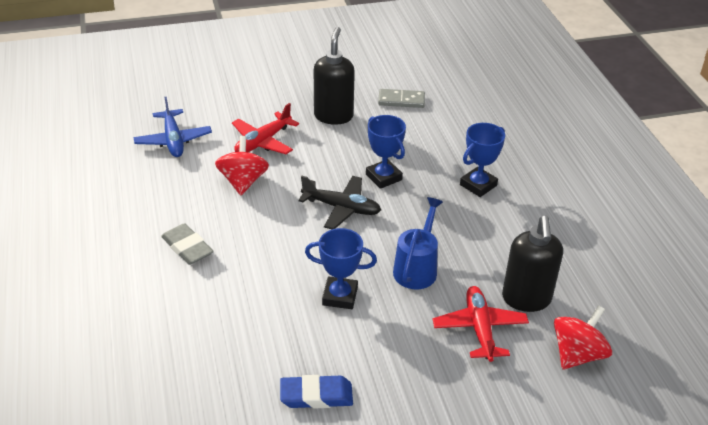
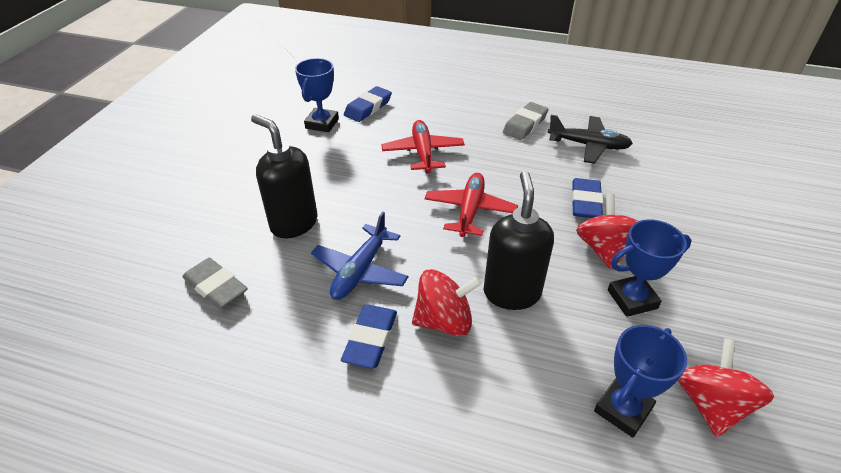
blue eraser: 1 -> 3
blue watering can: 1 -> 0
grey domino: 1 -> 0
grey eraser: 1 -> 2
red spinning top: 2 -> 3

